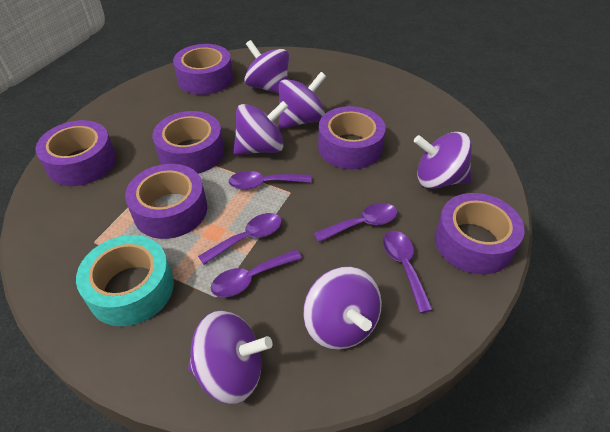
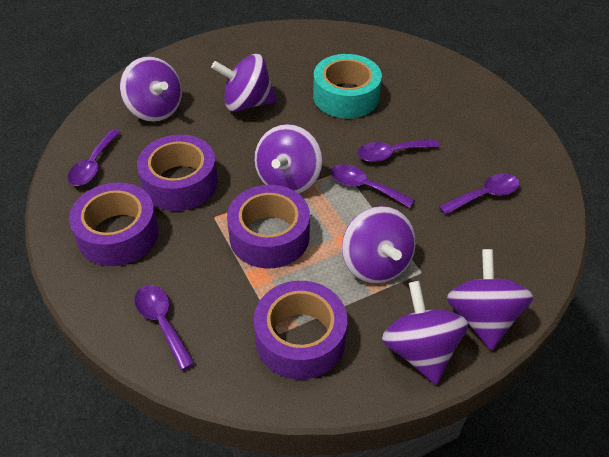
purple tape: 6 -> 4

